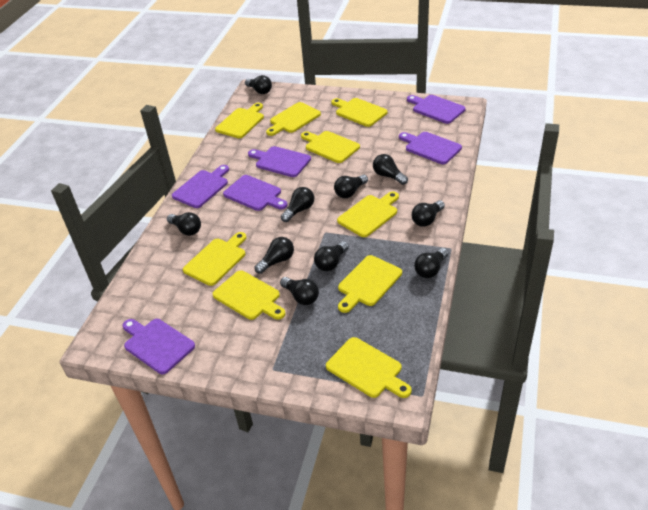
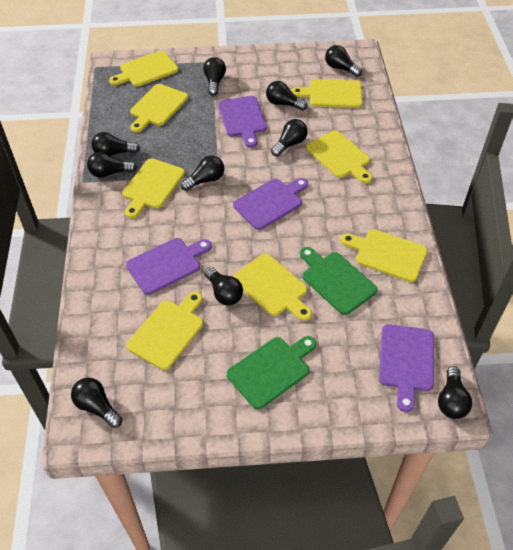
green cutting board: 0 -> 2
purple cutting board: 6 -> 4
yellow cutting board: 9 -> 8

